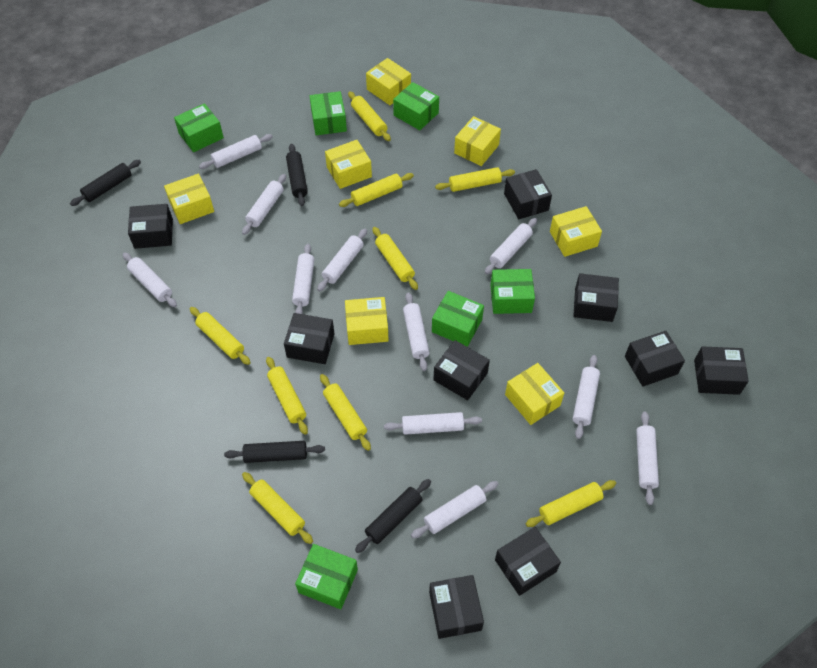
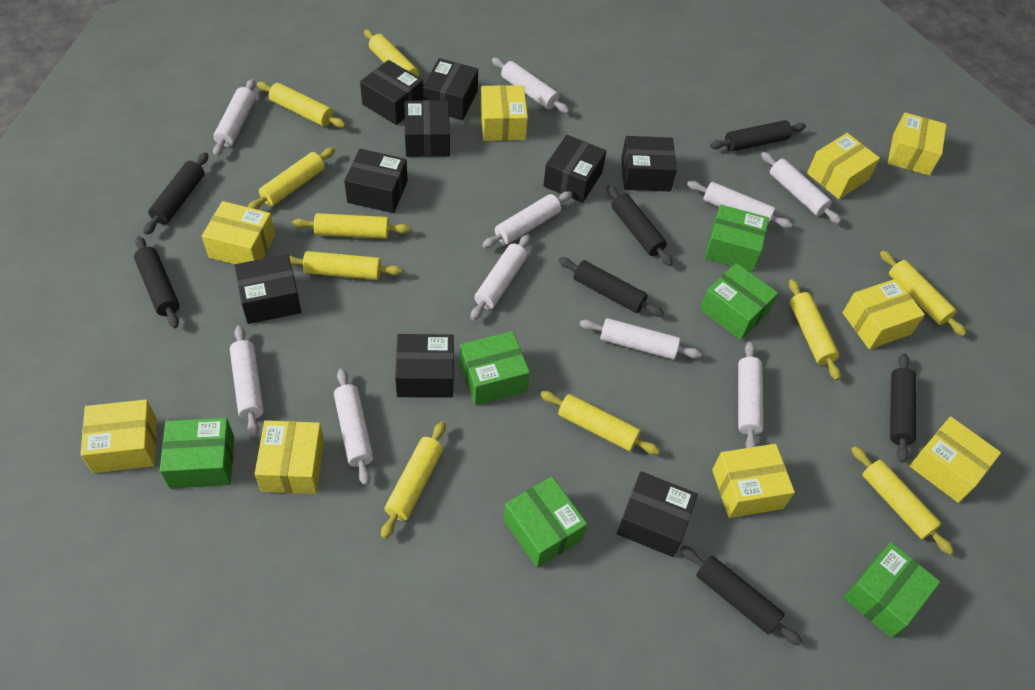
black rolling pin: 4 -> 7
white rolling pin: 11 -> 10
yellow box: 7 -> 9
yellow rolling pin: 9 -> 10

